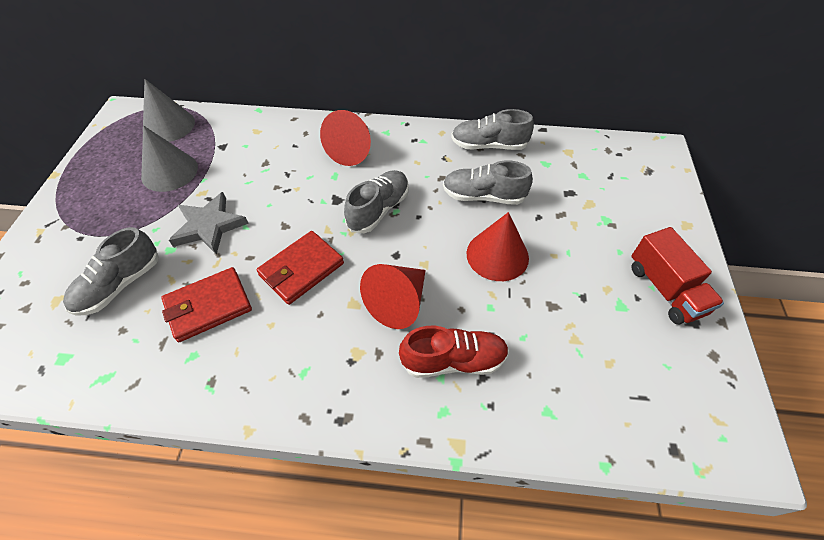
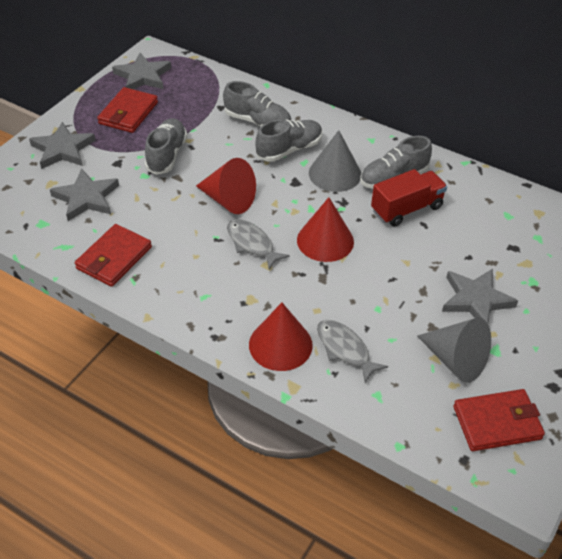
grey fish: 0 -> 2
grey star: 1 -> 4
red shoe: 1 -> 0
red wallet: 2 -> 3

